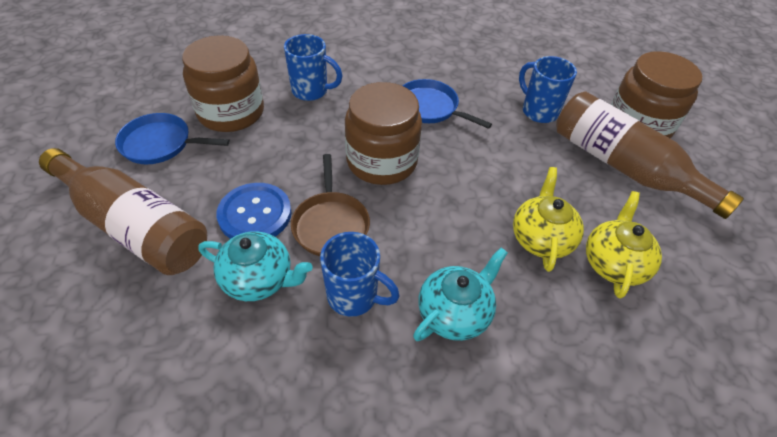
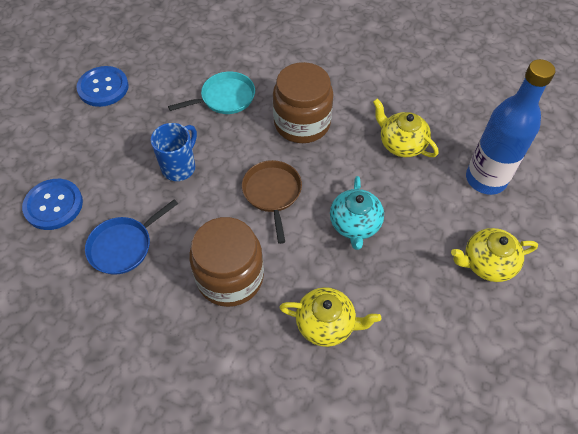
blue bottle: 0 -> 1
blue button: 1 -> 2
blue mug: 3 -> 1
blue pan: 2 -> 1
brown bottle: 2 -> 0
brown jar: 3 -> 2
turquoise pan: 0 -> 1
turquoise teapot: 2 -> 1
yellow teapot: 2 -> 3

